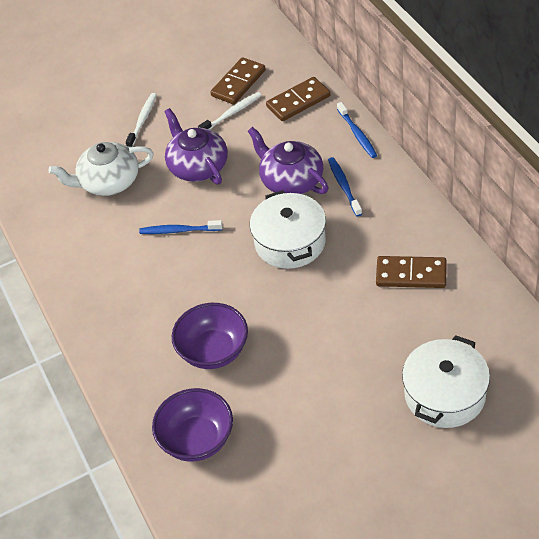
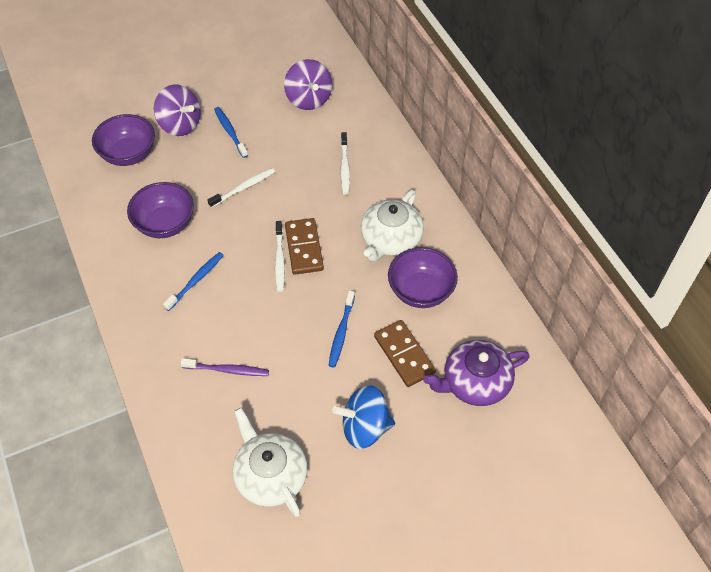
blue spinning top: 0 -> 1
brown domino: 3 -> 2
purple bowl: 2 -> 3
purple spinning top: 0 -> 2
purple teapot: 2 -> 1
purple toothbrush: 0 -> 1
white pot: 2 -> 0
white teapot: 1 -> 2
white toothbrush: 2 -> 3

